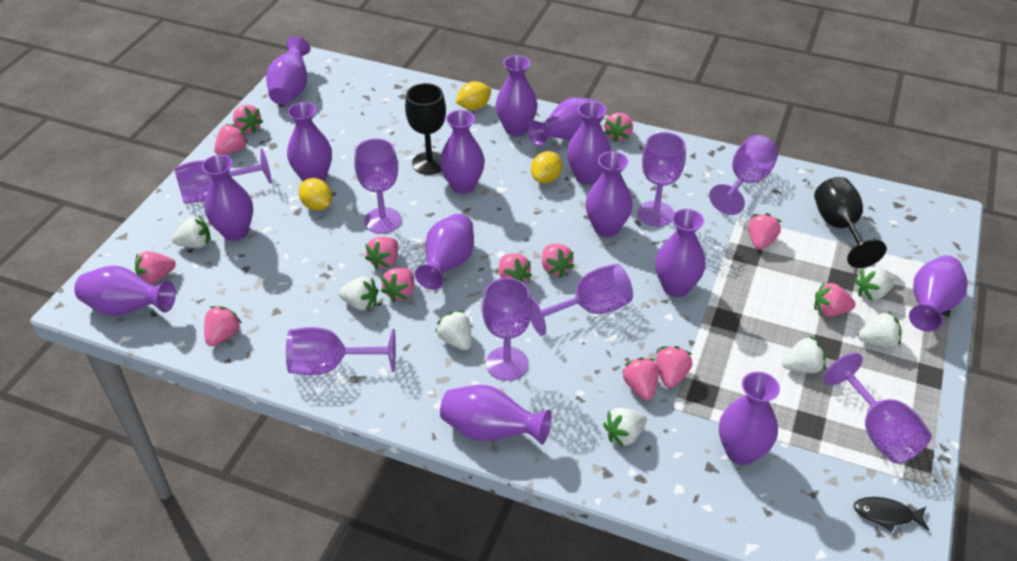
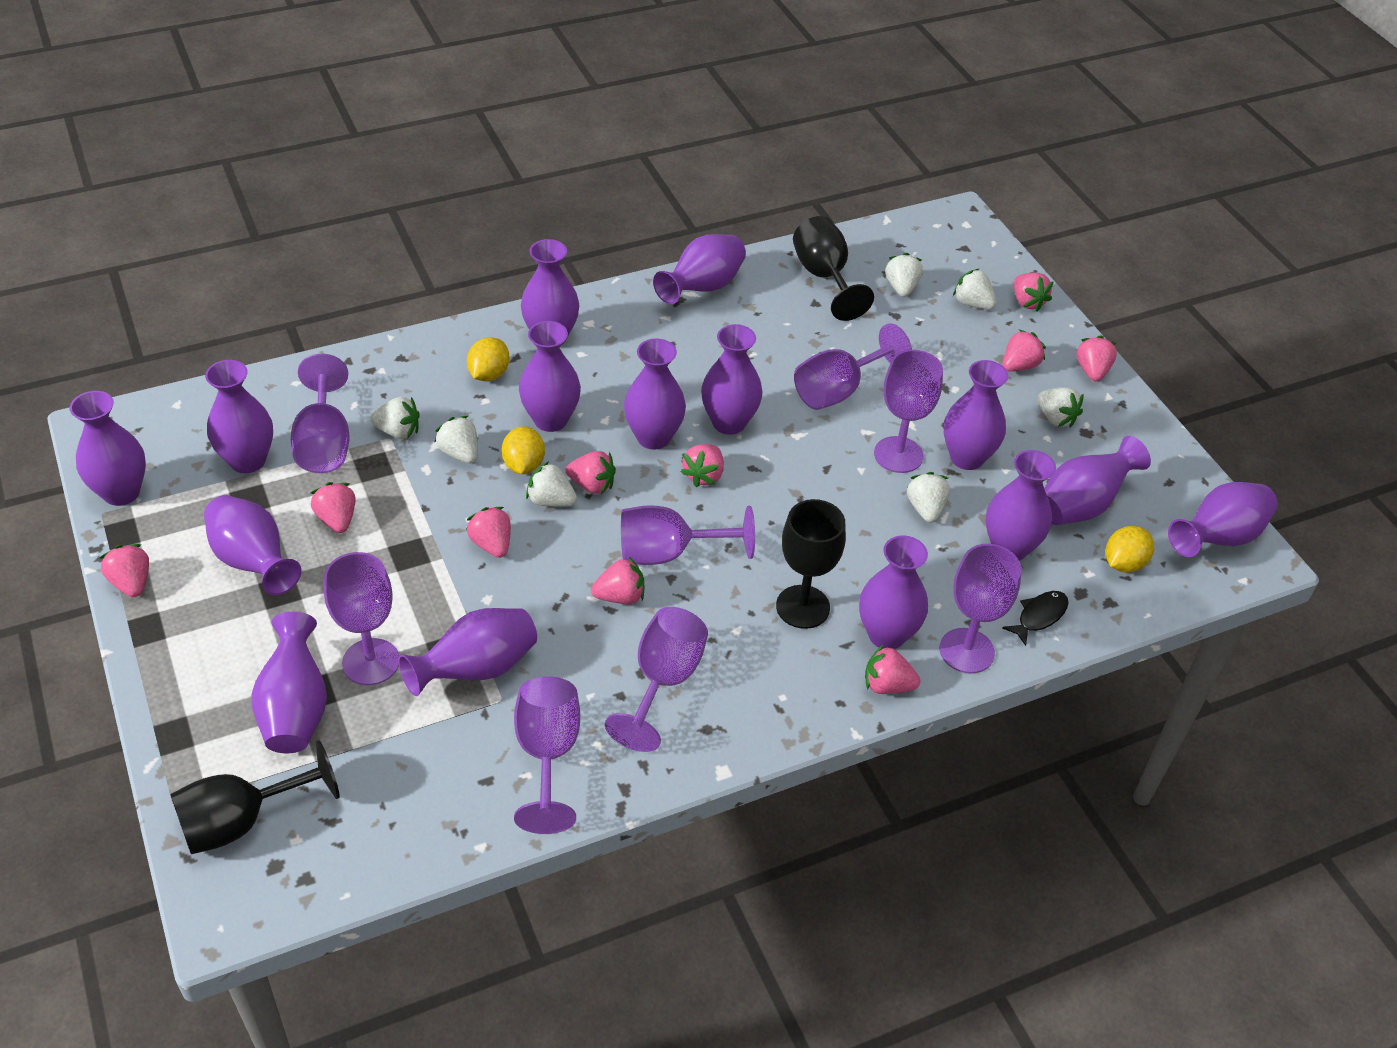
black goblet: 2 -> 3
pink strawberry: 13 -> 10
purple vase: 14 -> 15

